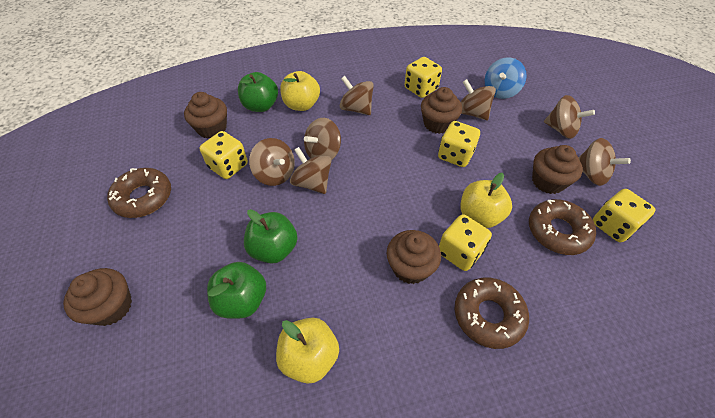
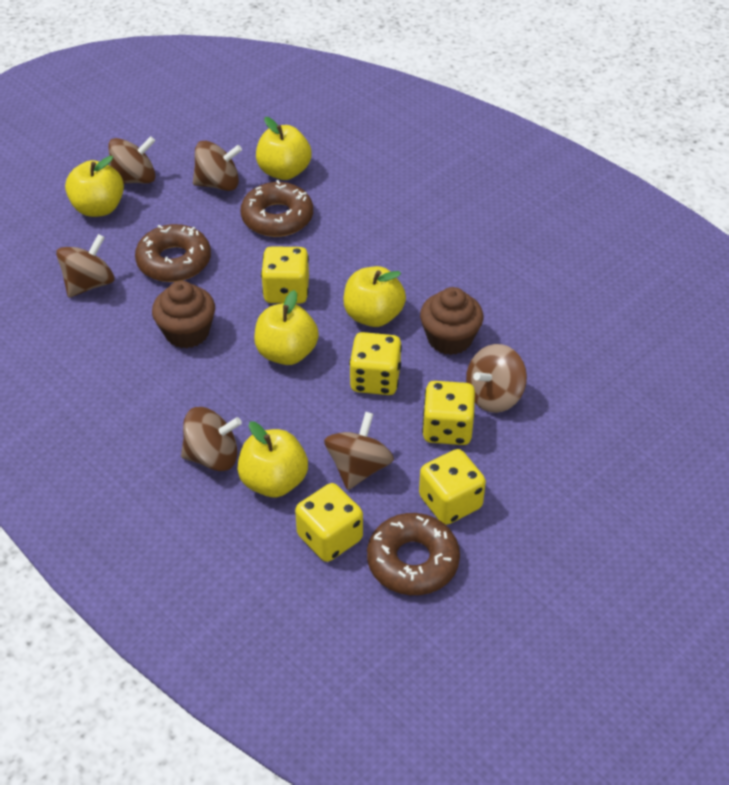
blue spinning top: 1 -> 0
brown cupcake: 5 -> 2
brown spinning top: 7 -> 6
green apple: 3 -> 0
yellow apple: 3 -> 5

